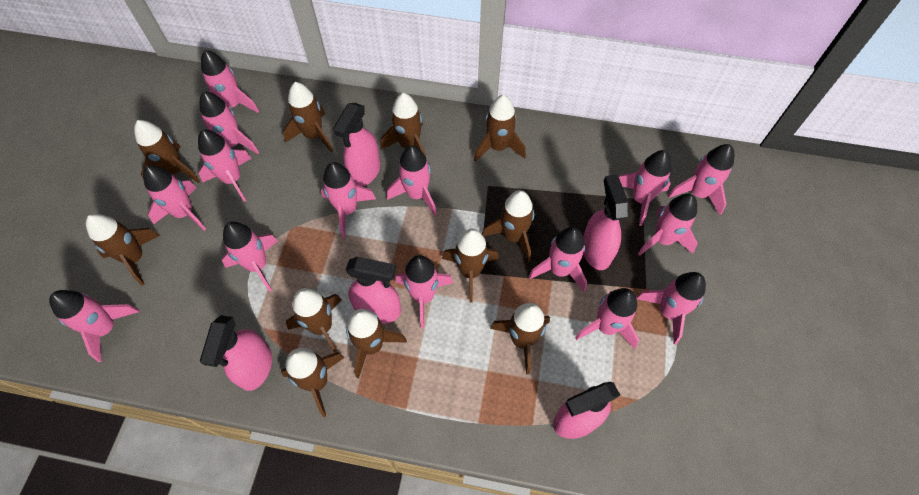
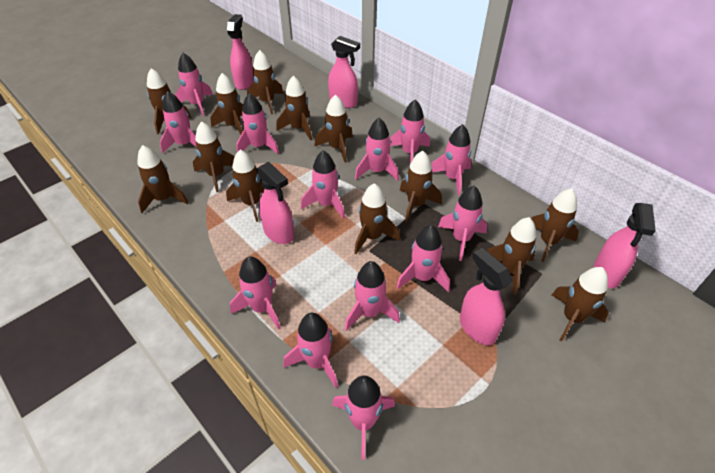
brown rocket: 11 -> 13
pink rocket: 15 -> 13

